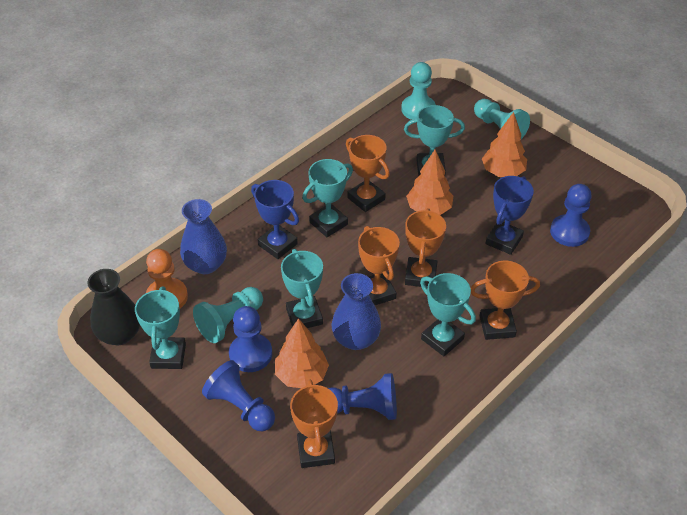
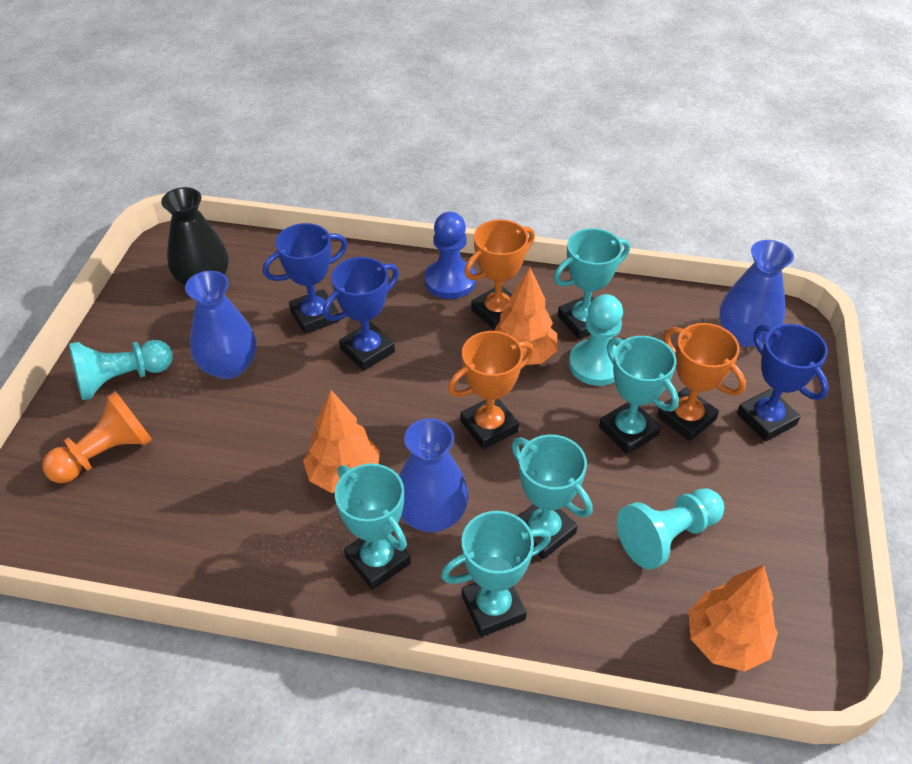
blue pawn: 4 -> 1
blue trophy: 2 -> 3
blue vase: 2 -> 3
orange trophy: 5 -> 3

